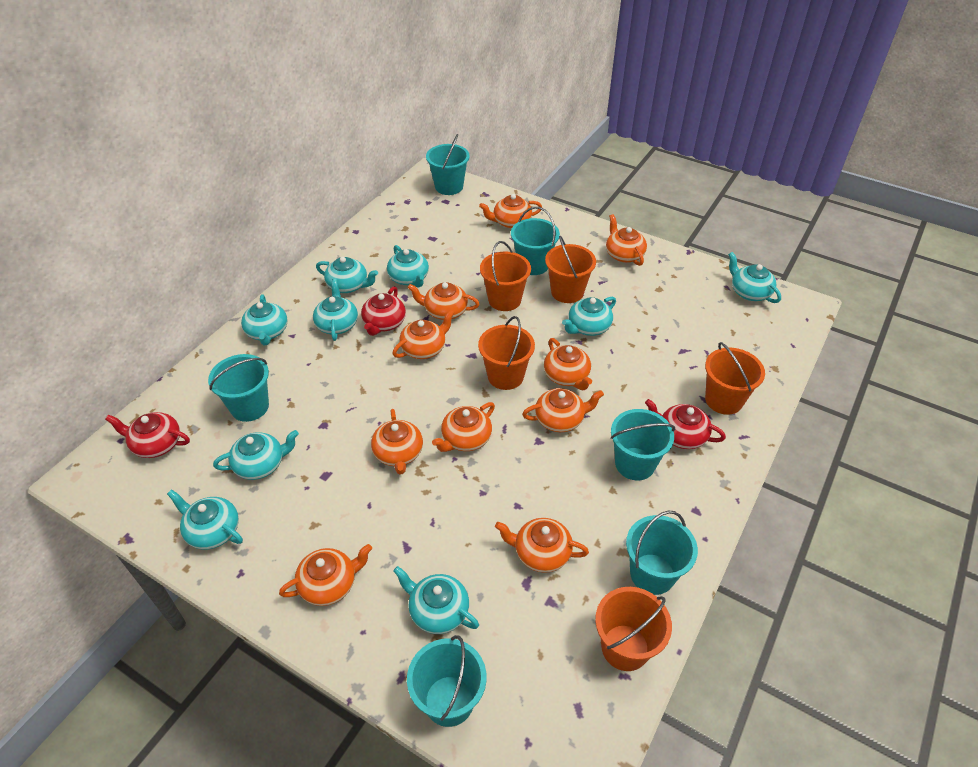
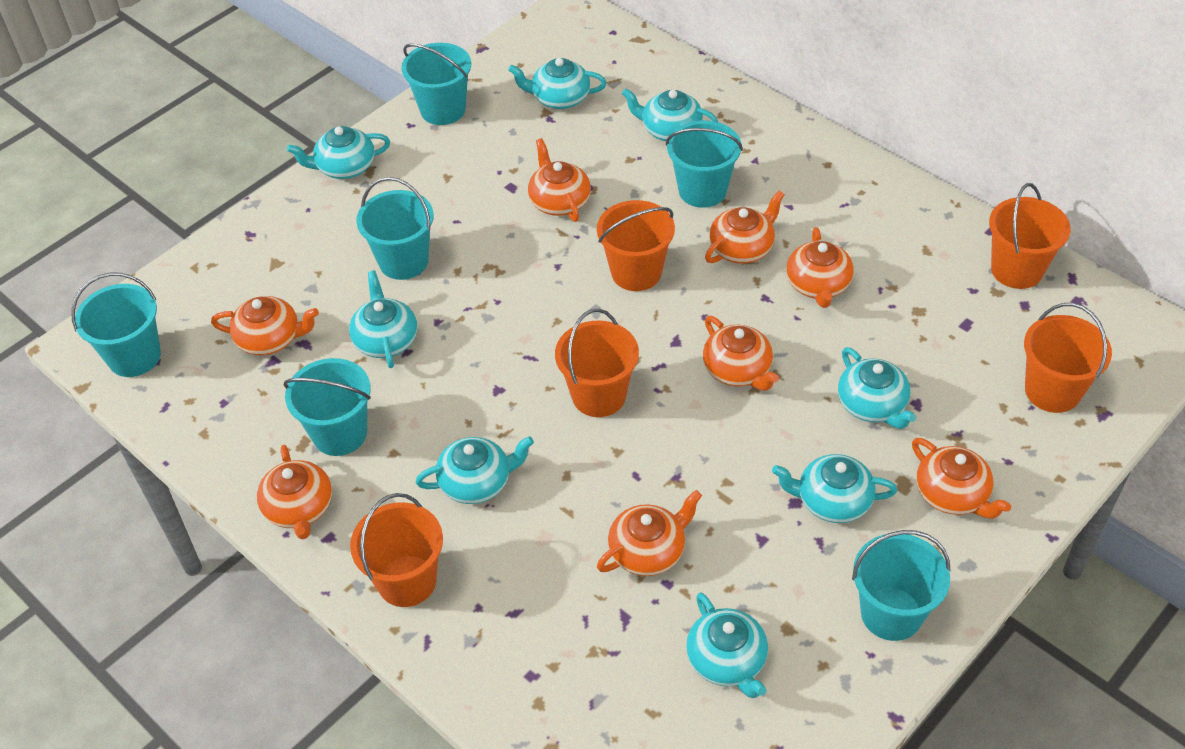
orange teapot: 10 -> 8
red teapot: 3 -> 0
turquoise teapot: 9 -> 8

